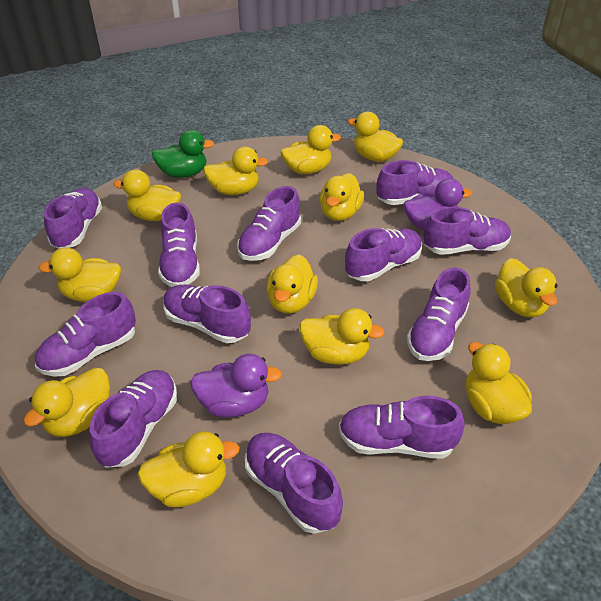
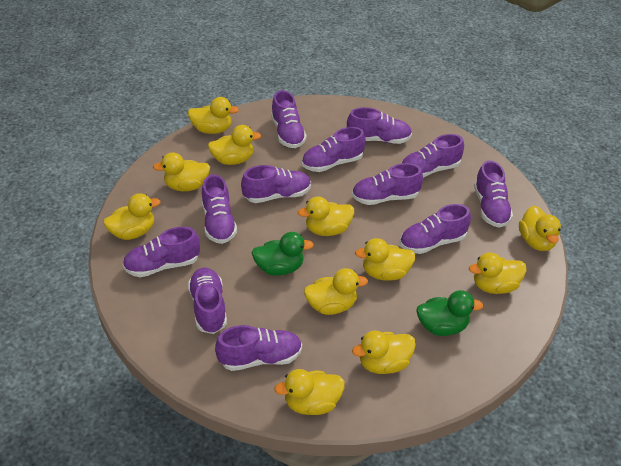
green duck: 1 -> 2
purple duck: 2 -> 0
yellow duck: 12 -> 11

